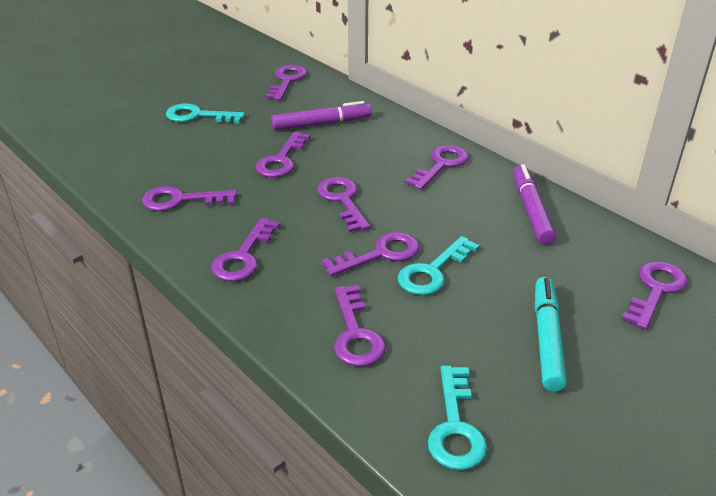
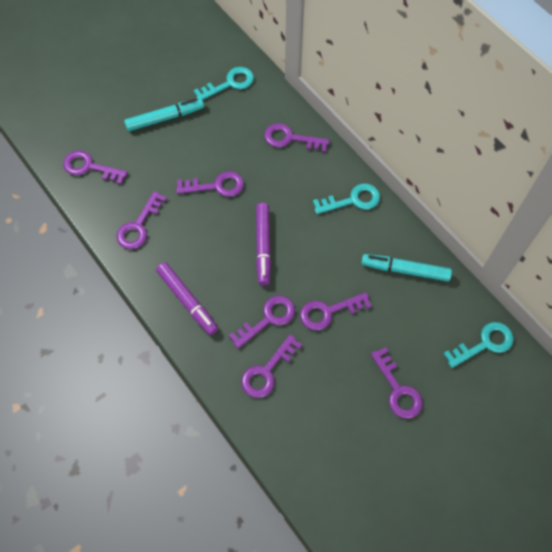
purple key: 9 -> 8
turquoise marker: 1 -> 2

